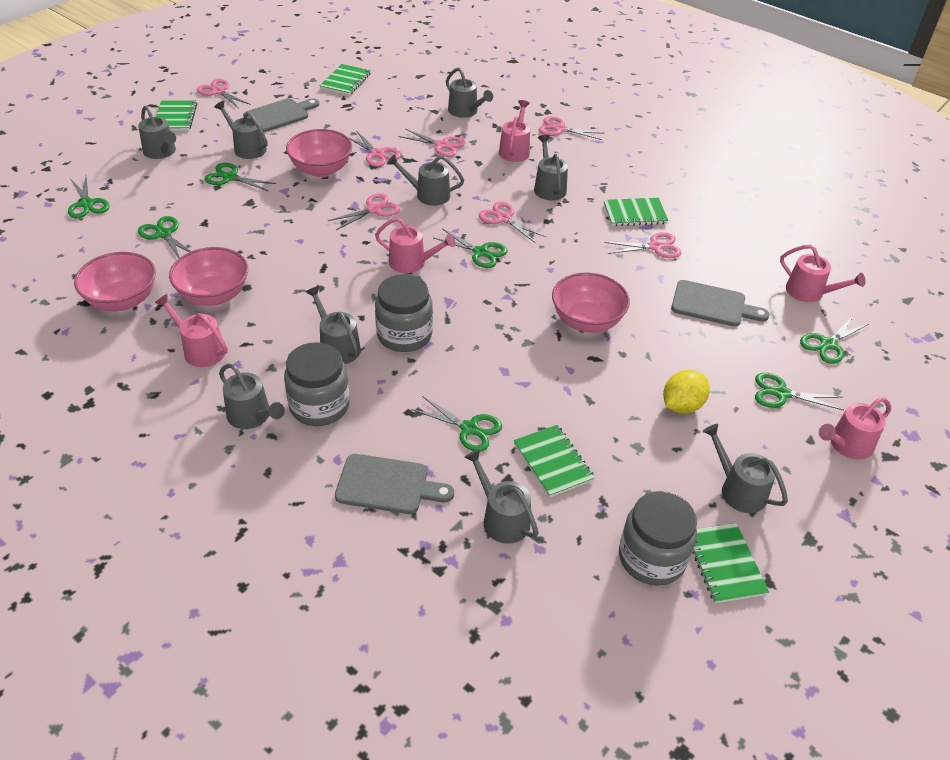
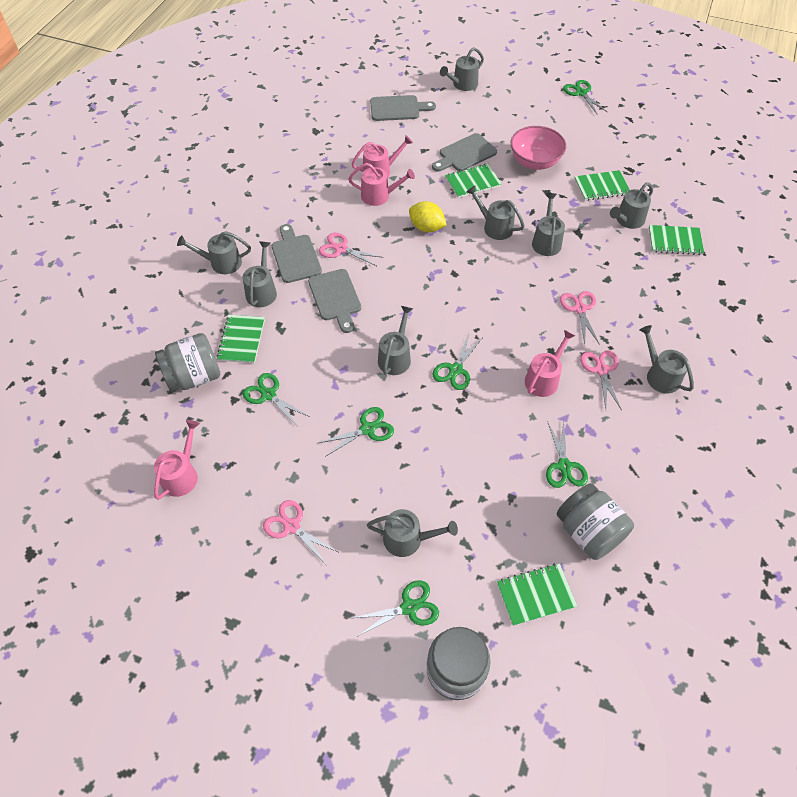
green scissors: 7 -> 6
grey cutting board: 3 -> 4
pink bowl: 4 -> 1
pink scissors: 7 -> 4
pink watering can: 5 -> 4

